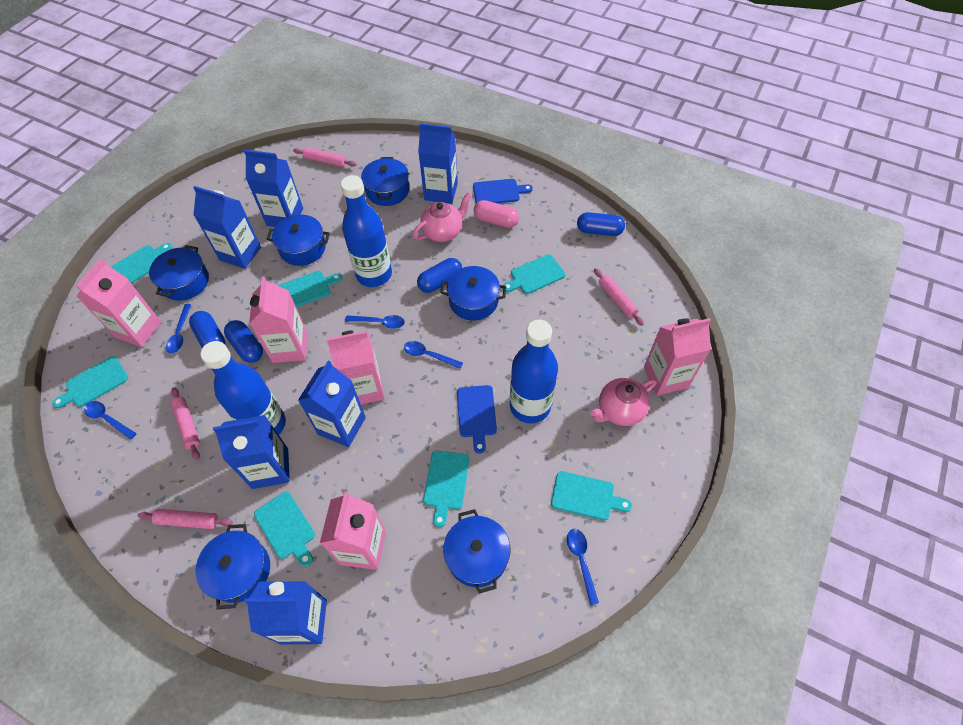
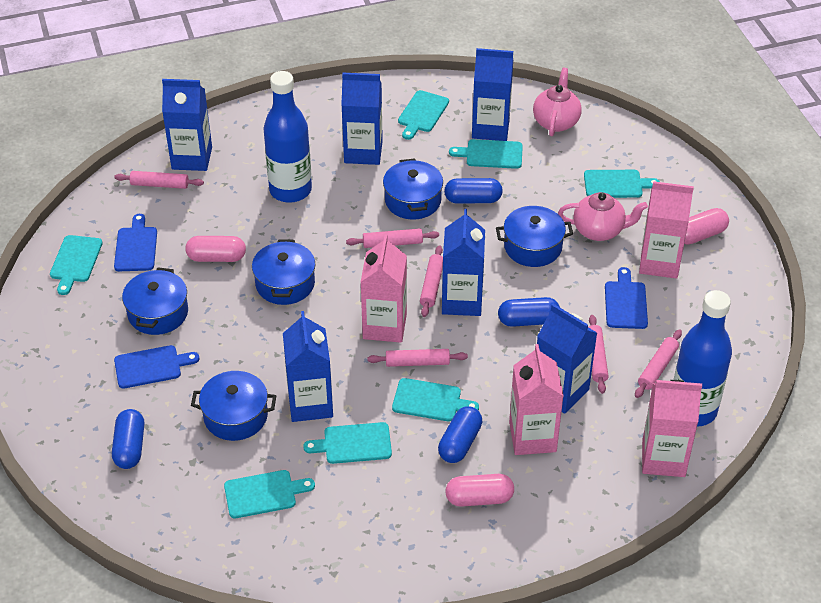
blue bottle: 3 -> 2
blue cutting board: 2 -> 3
blue pot: 6 -> 5
blue spoon: 5 -> 0
pink capsule: 1 -> 3
pink carton: 5 -> 4
pink rolling pin: 4 -> 6

